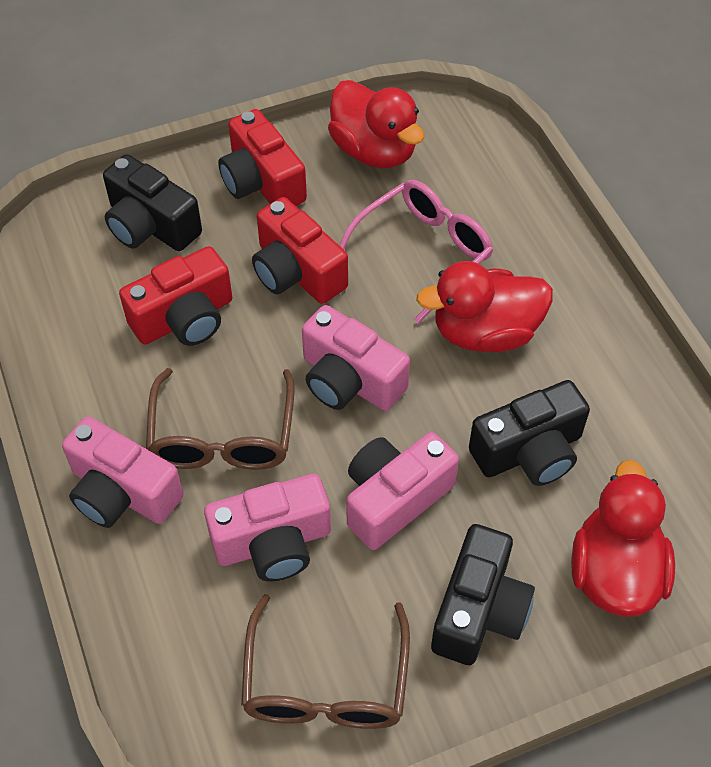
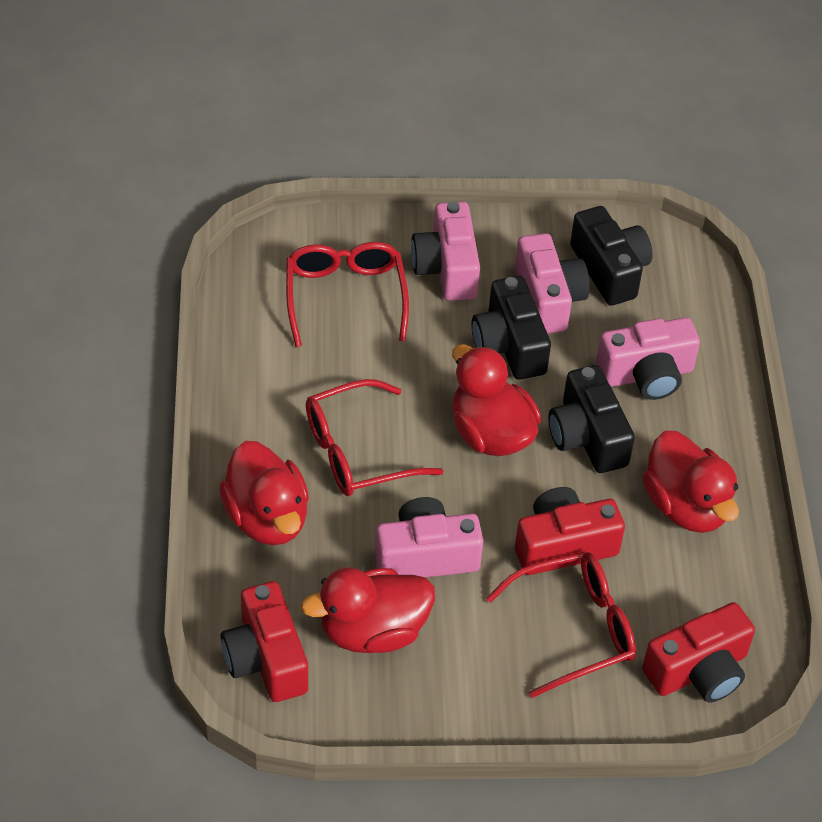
brown glasses: 2 -> 0
pink glasses: 1 -> 0
red duck: 3 -> 4
red glasses: 0 -> 3

